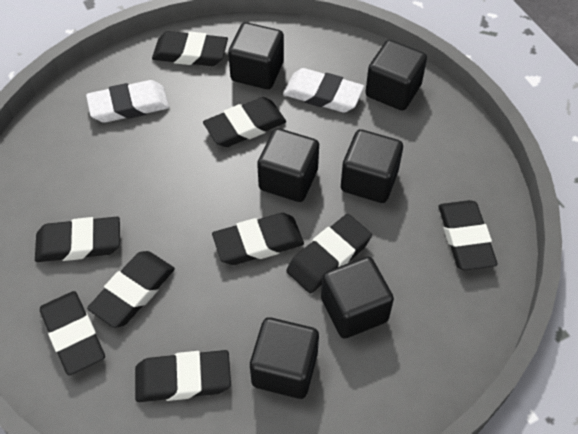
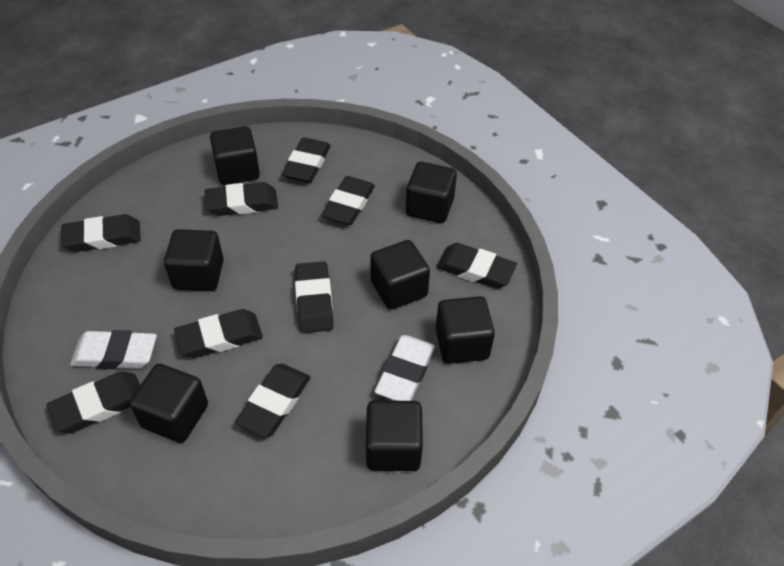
black cube: 6 -> 7

